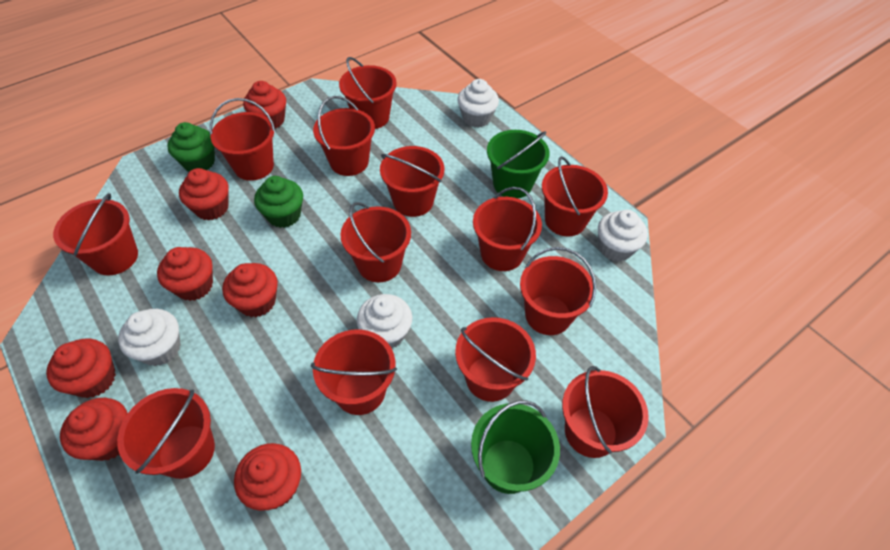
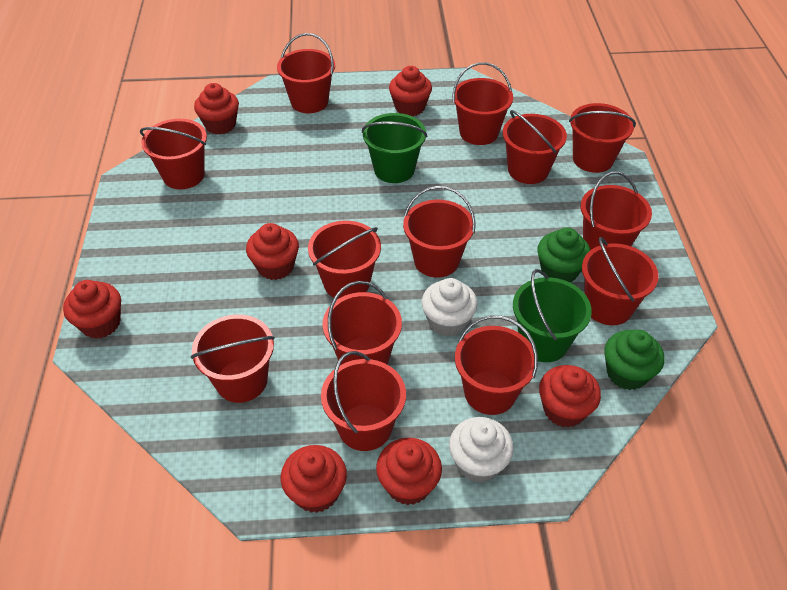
white cupcake: 4 -> 2

